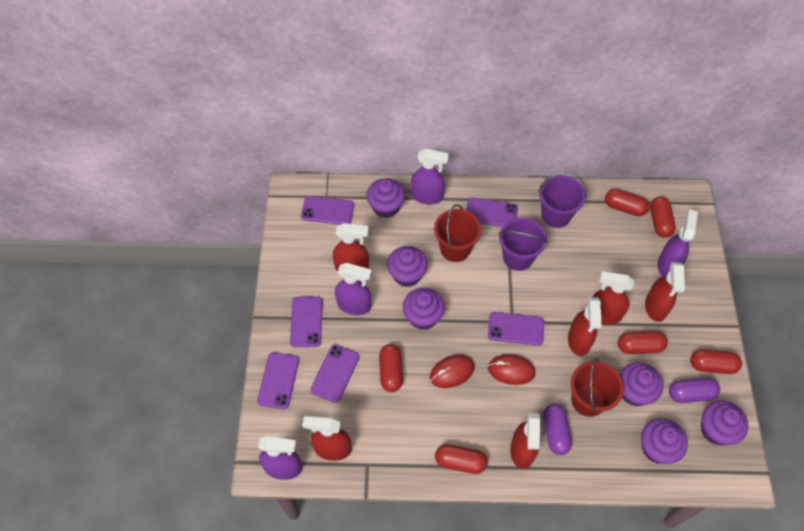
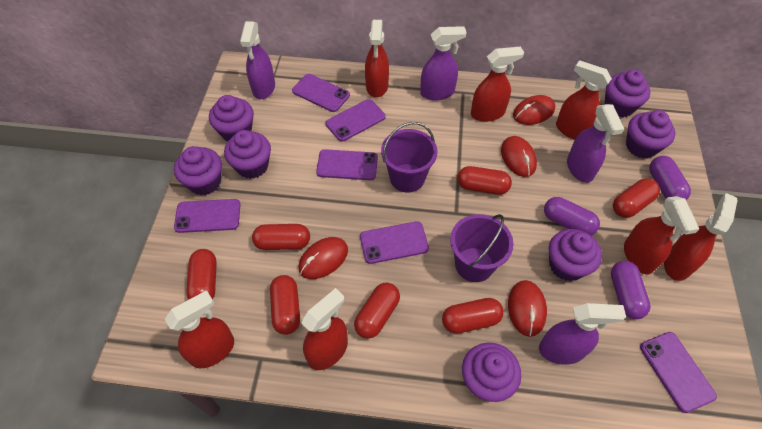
purple capsule: 2 -> 3
purple cupcake: 6 -> 7
red bucket: 2 -> 0
red capsule: 6 -> 7
red mouse: 2 -> 4
red spray bottle: 6 -> 7

